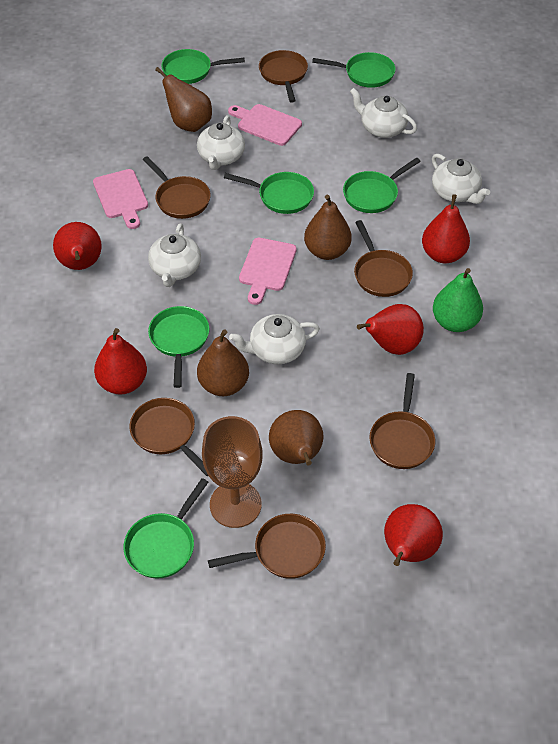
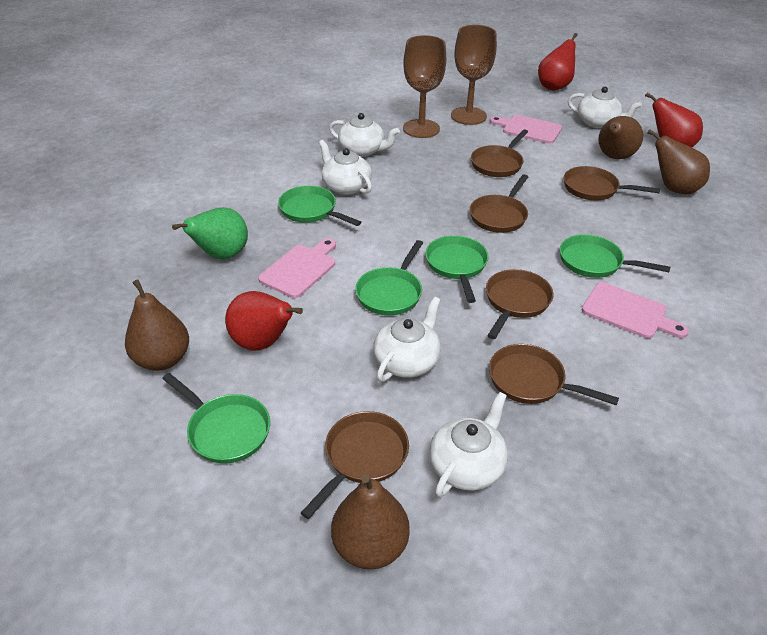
brown goblet: 1 -> 2
green pan: 6 -> 5
red pear: 5 -> 3

